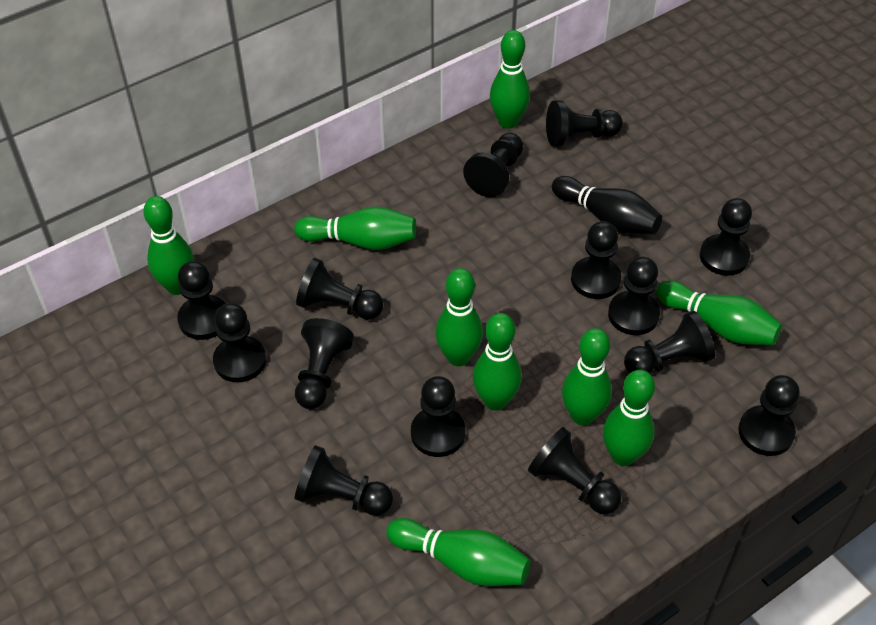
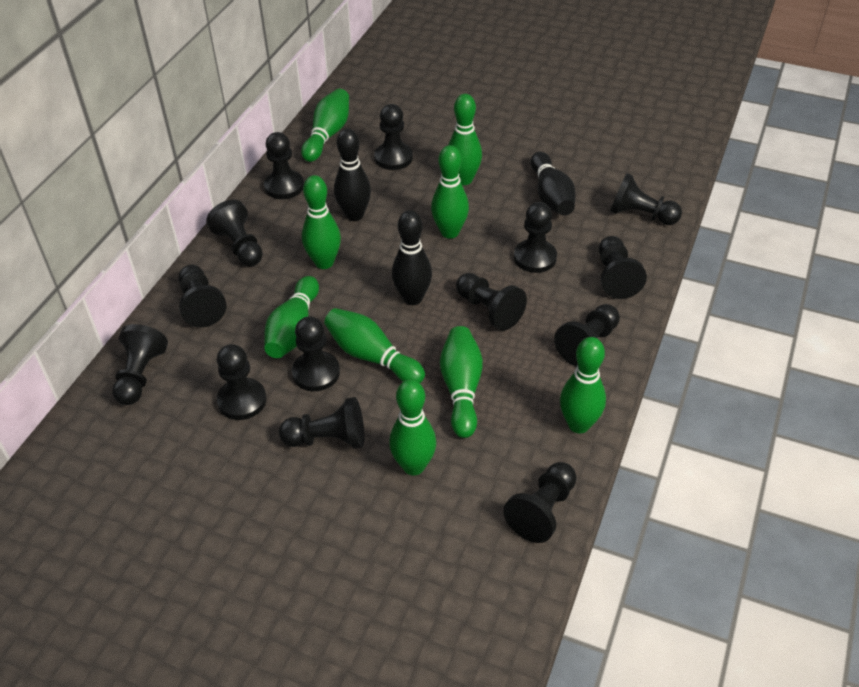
black bowling pin: 1 -> 3

